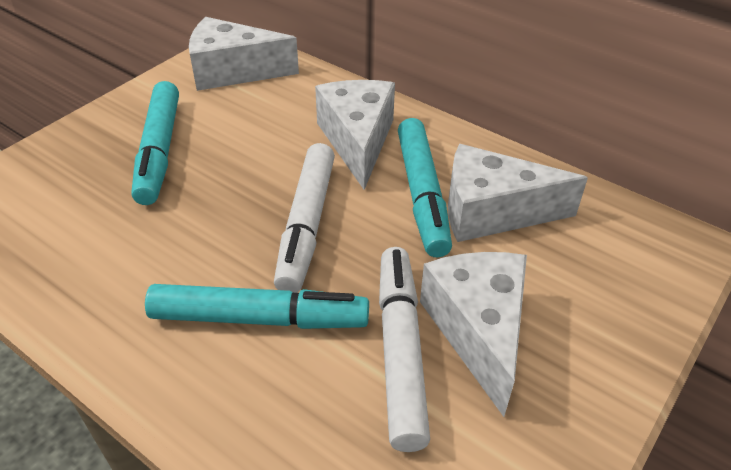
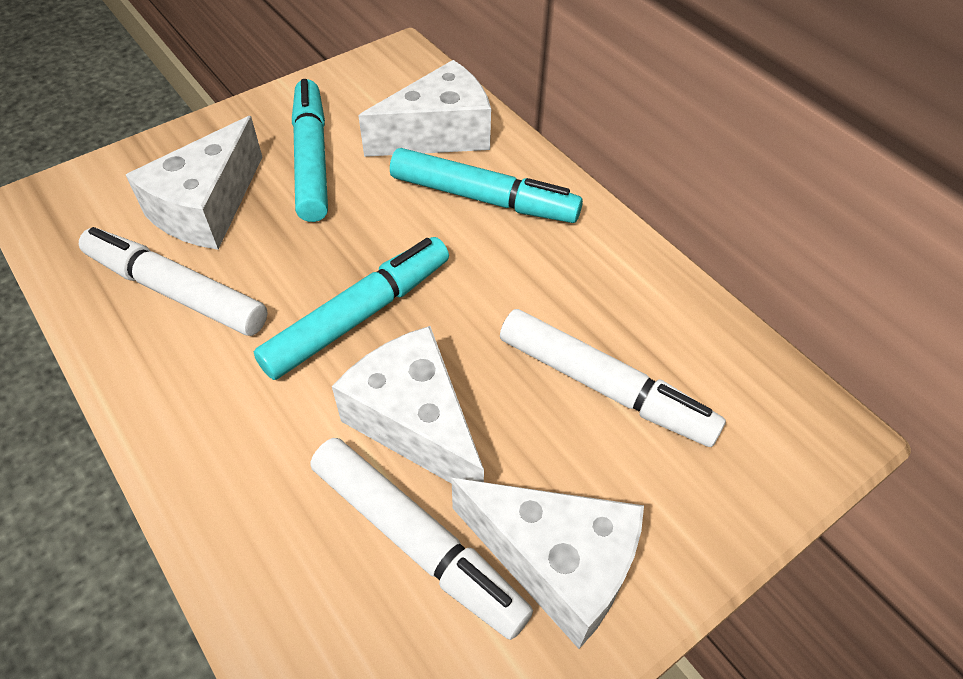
white marker: 2 -> 3

